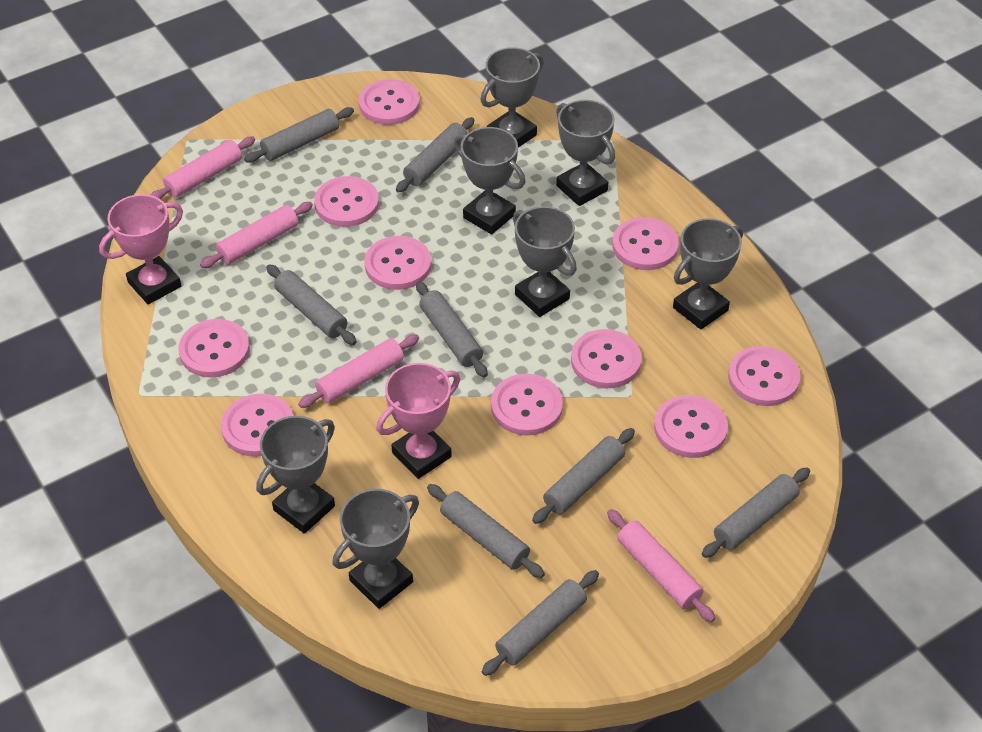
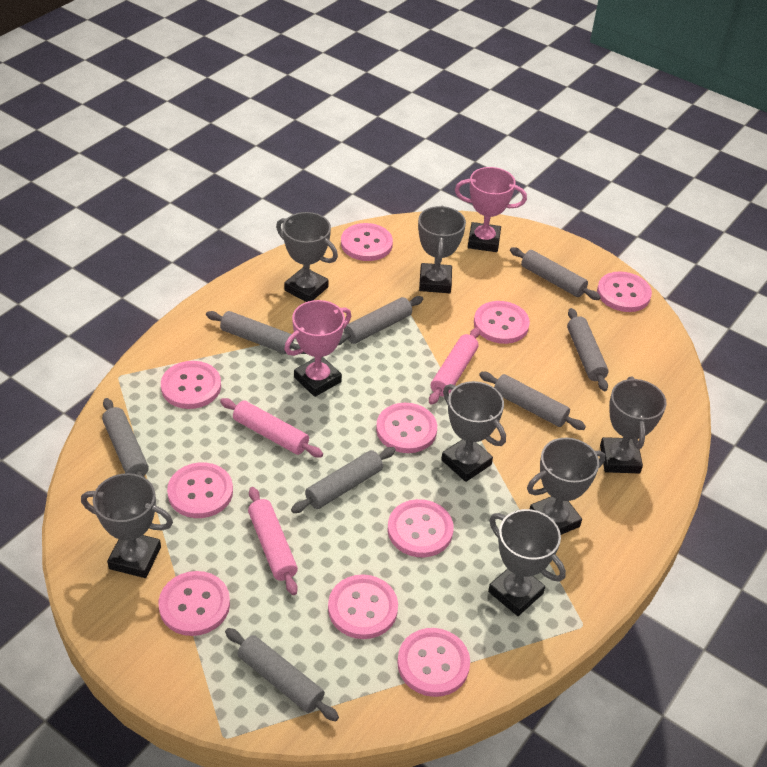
pink rolling pin: 4 -> 3

